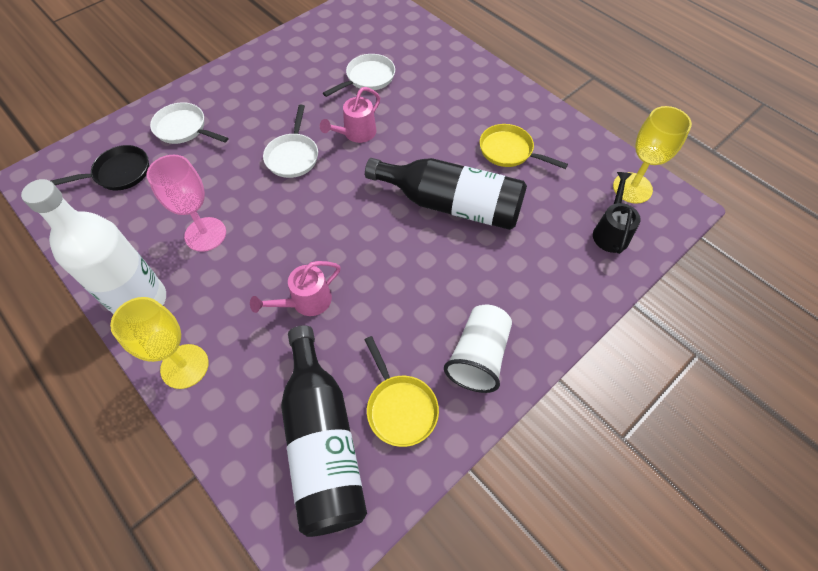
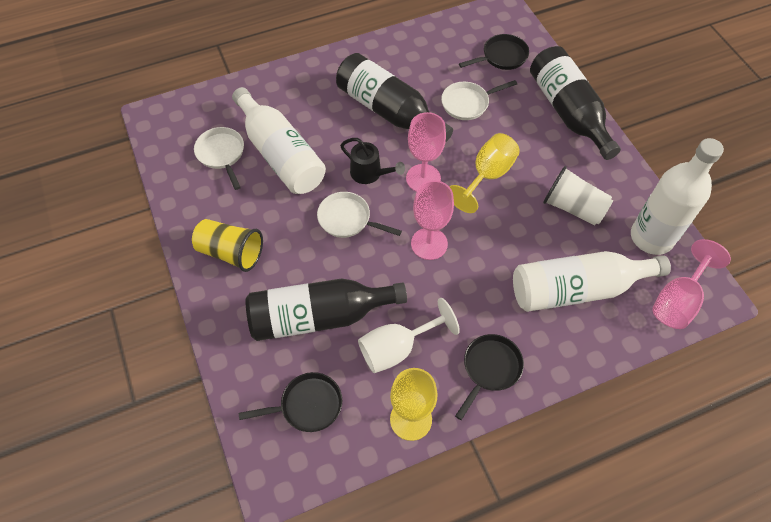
black bottle: 2 -> 3
black pan: 1 -> 3
pink goblet: 1 -> 3
pink watering can: 2 -> 0
white bottle: 1 -> 3
white goblet: 0 -> 1
yellow cup: 0 -> 1
yellow pan: 2 -> 0

